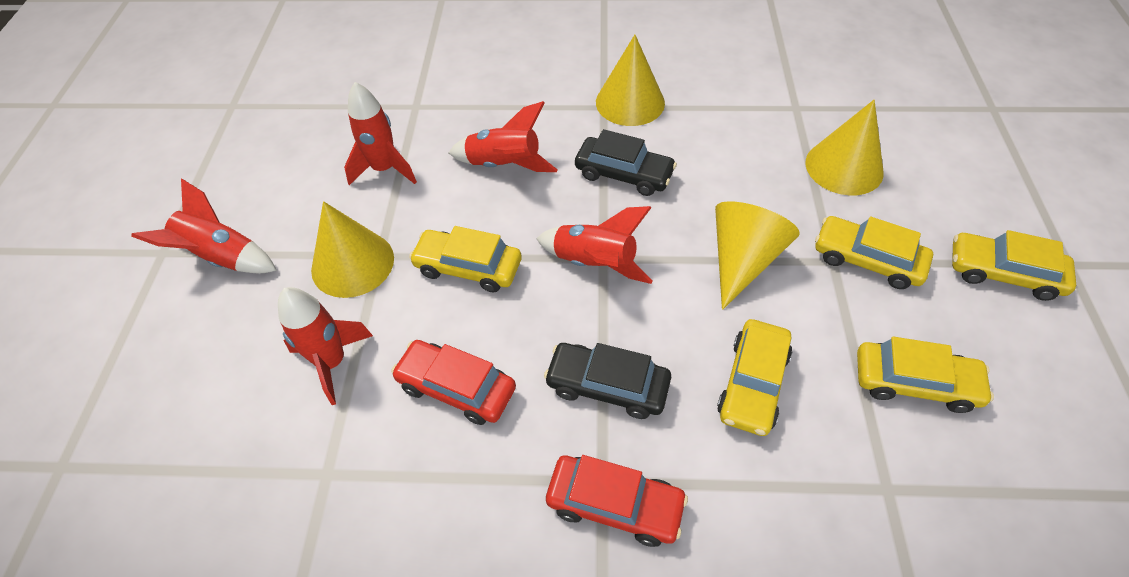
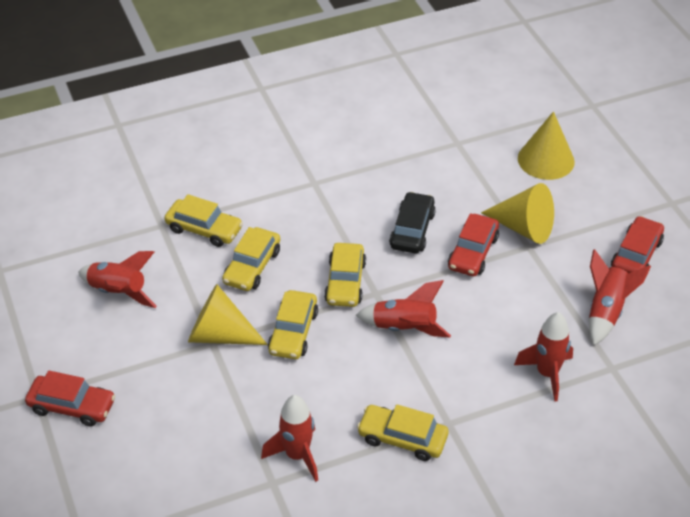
black car: 2 -> 1
red car: 2 -> 3
yellow cone: 4 -> 3

